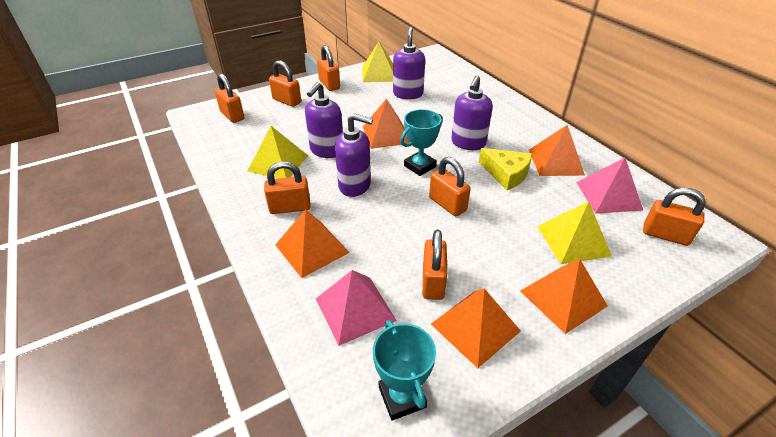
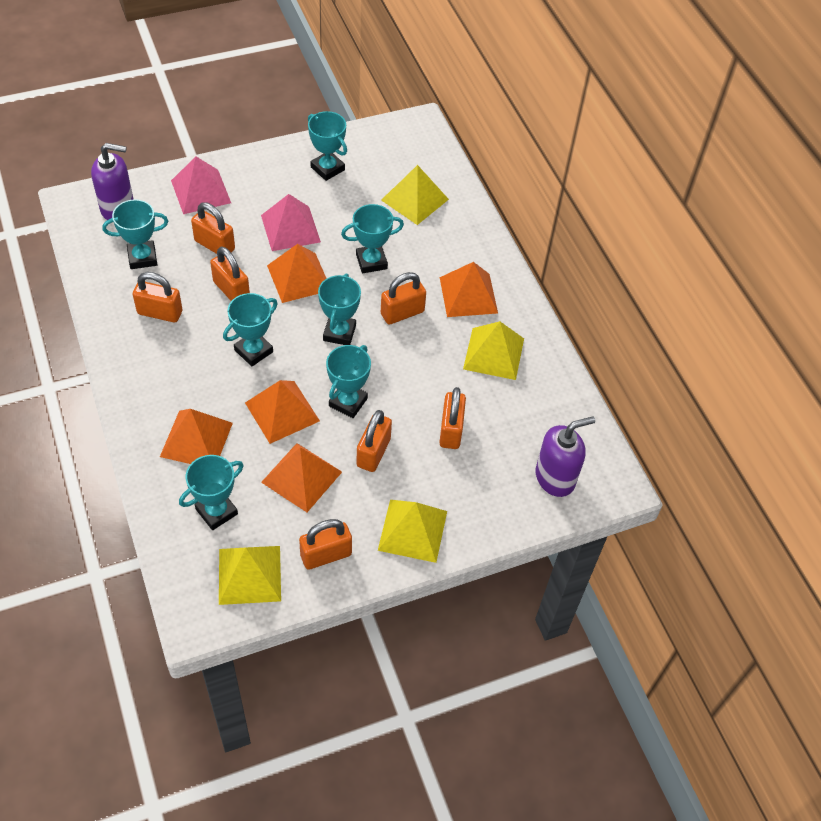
purple soap dispenser: 4 -> 2
turquoise trophy: 2 -> 7
yellow cheese: 1 -> 0
yellow pyramid: 3 -> 4

